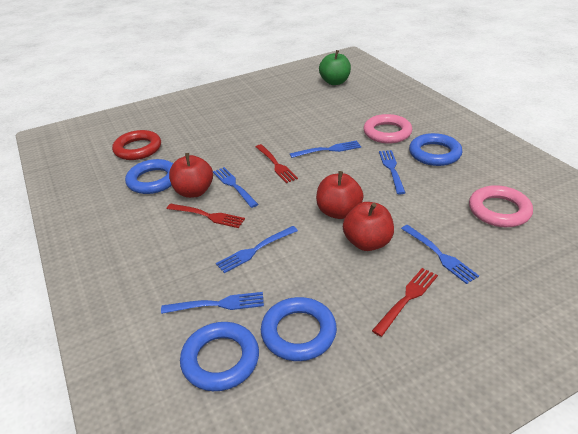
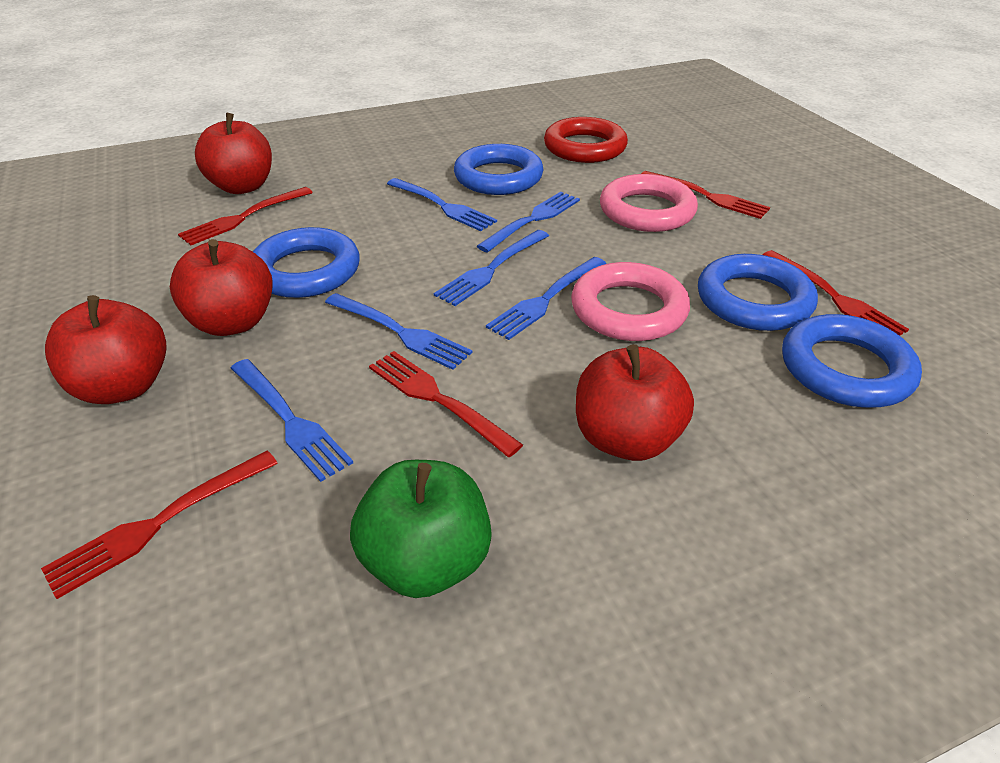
red apple: 3 -> 4
red fork: 3 -> 5

